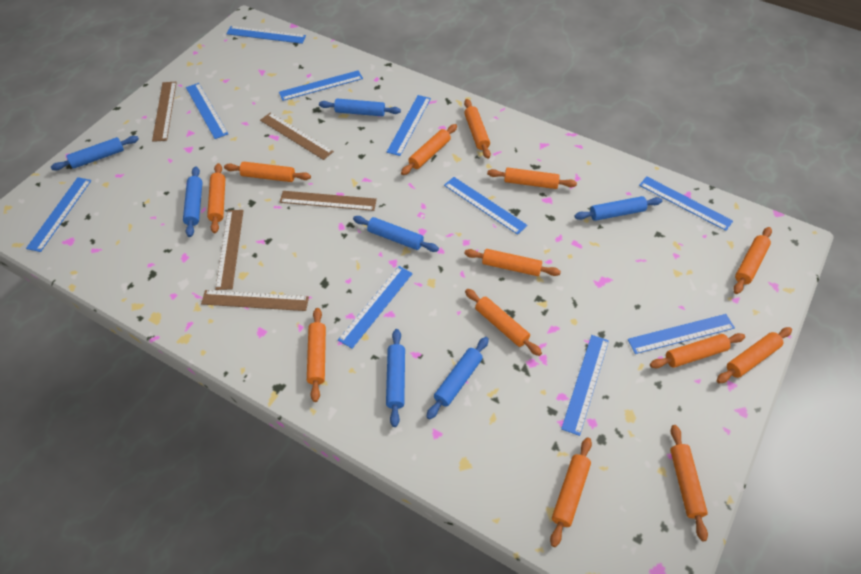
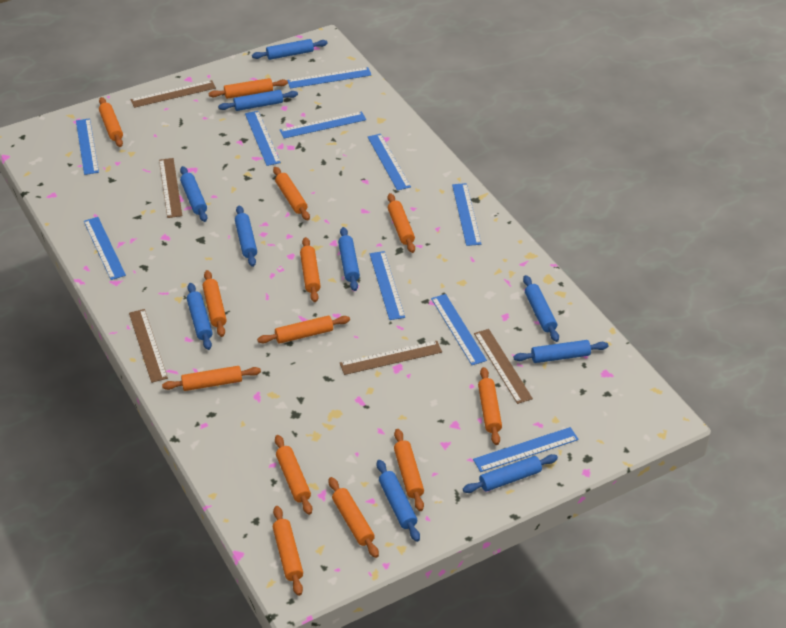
blue rolling pin: 7 -> 10

